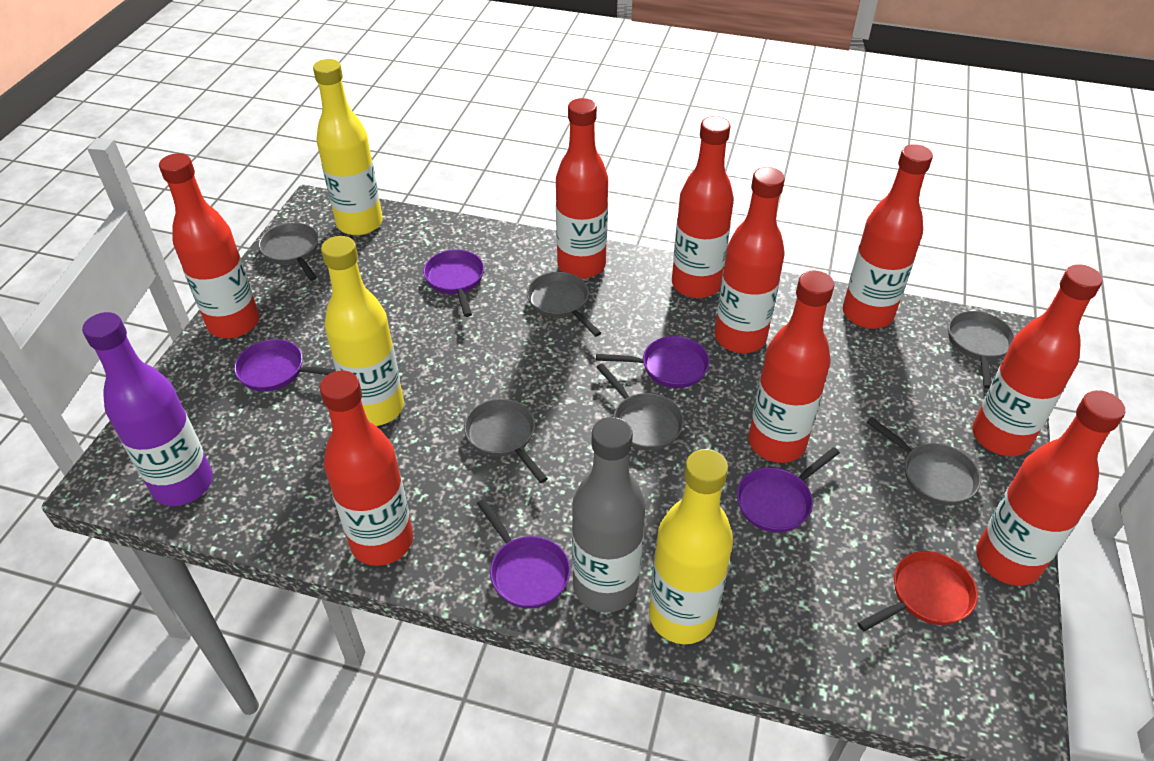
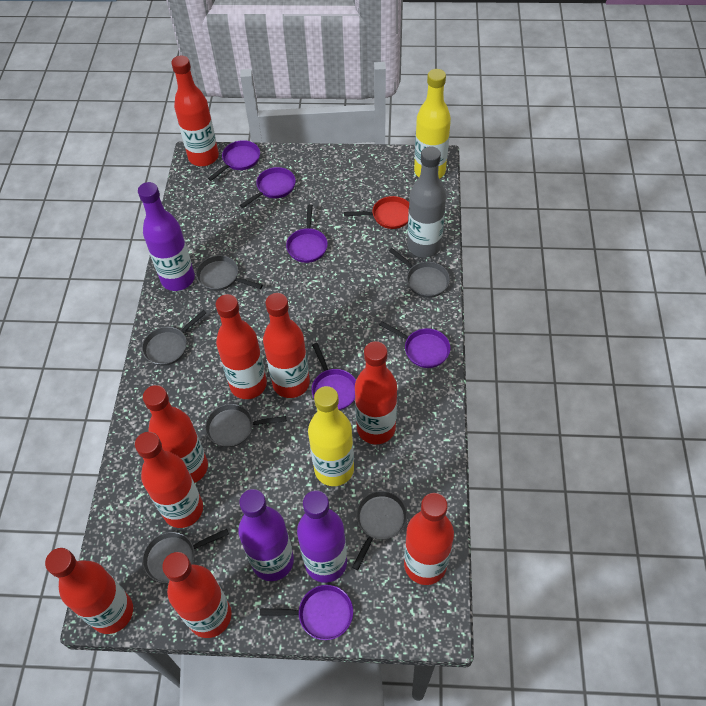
purple bottle: 1 -> 3
purple pan: 5 -> 6
yellow bottle: 3 -> 2

